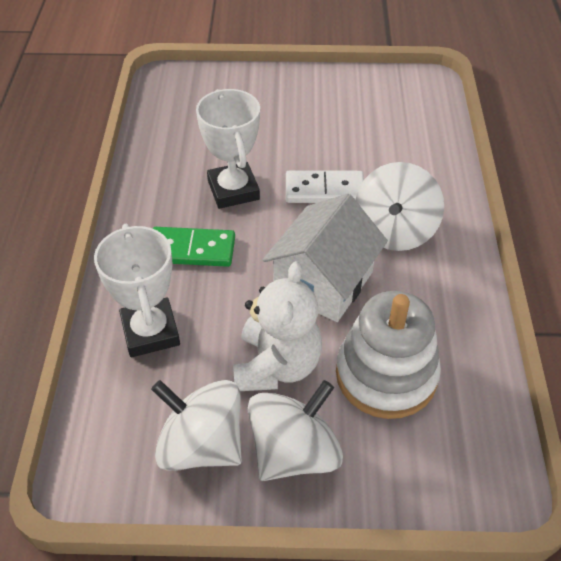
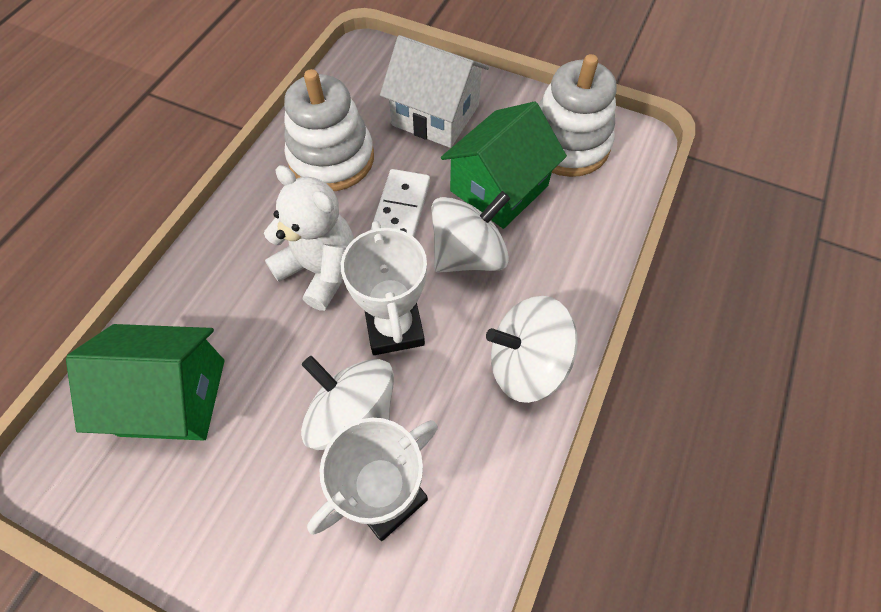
green domino: 1 -> 0
green house: 0 -> 2
white stacking toy: 1 -> 2

